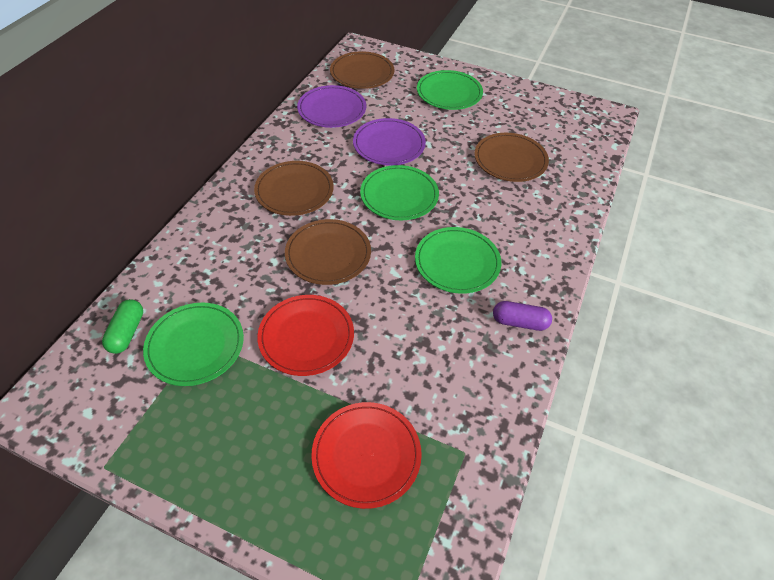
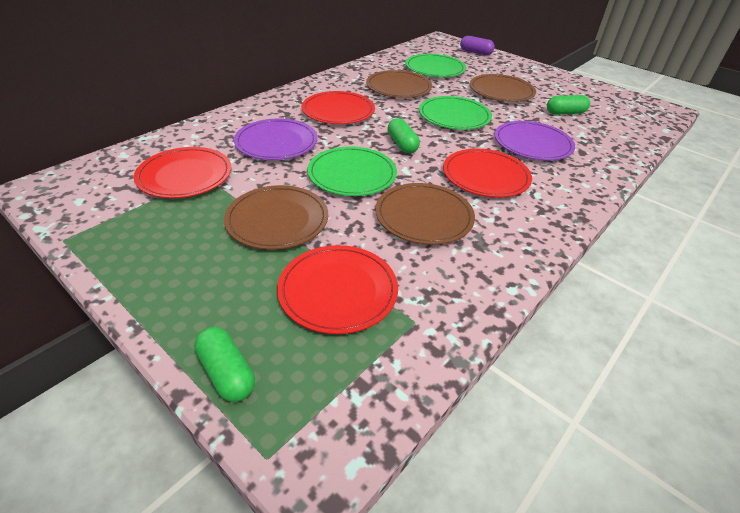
green capsule: 1 -> 3
green plate: 4 -> 3
red plate: 2 -> 4

